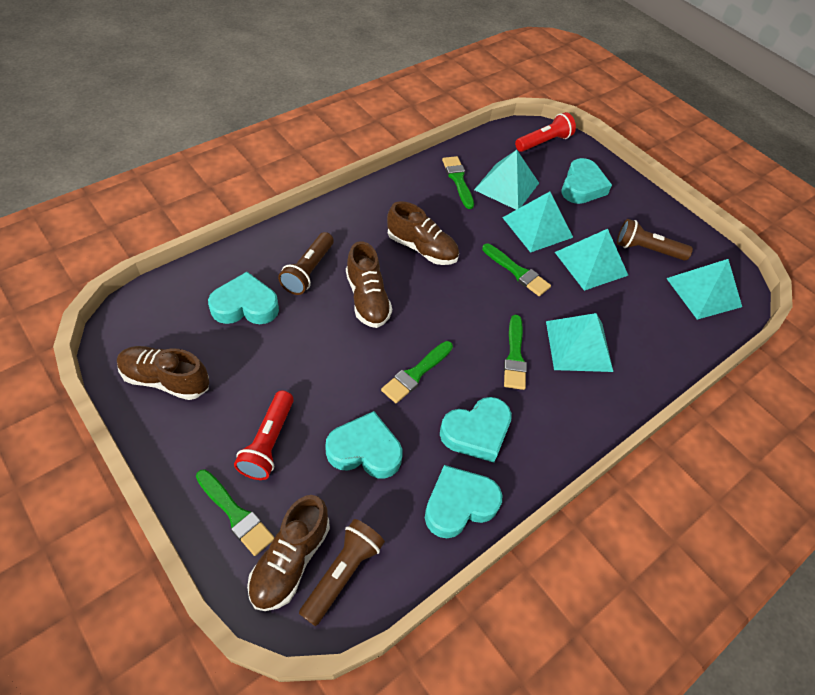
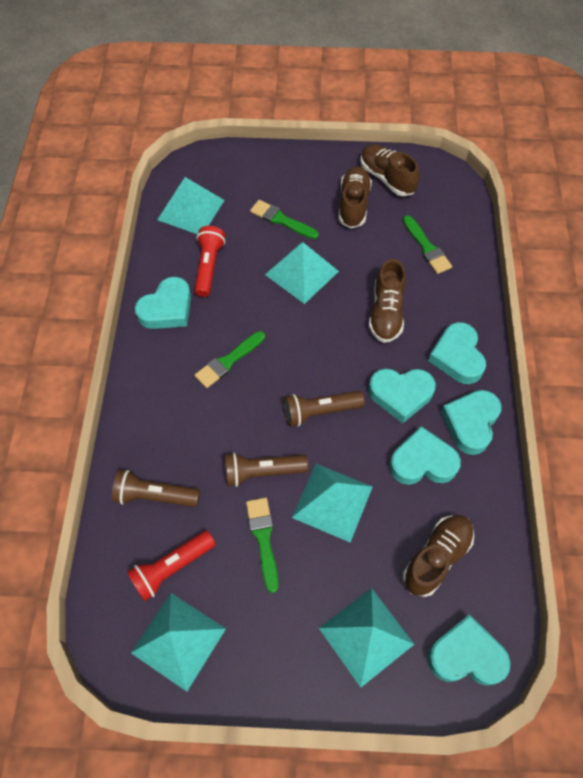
green brush: 5 -> 4
turquoise heart: 5 -> 6

